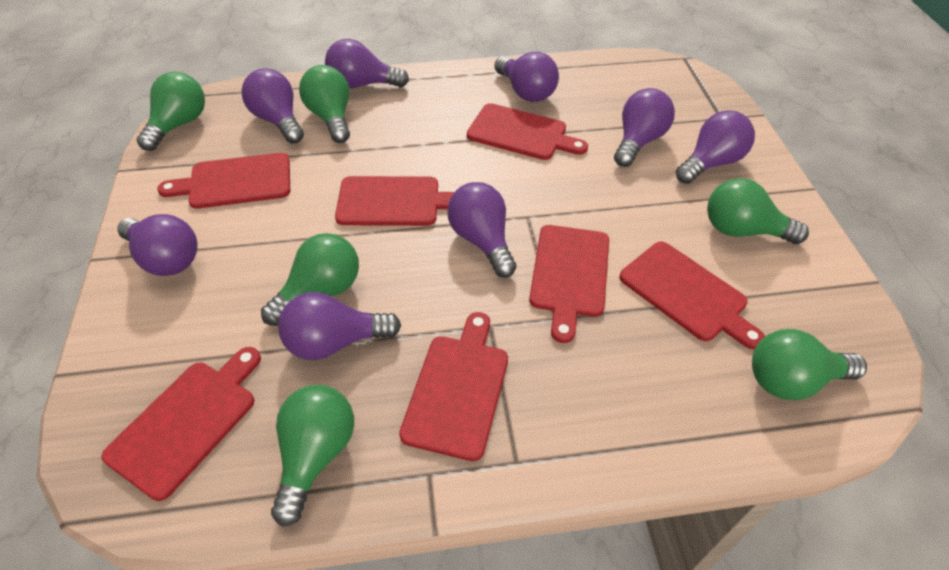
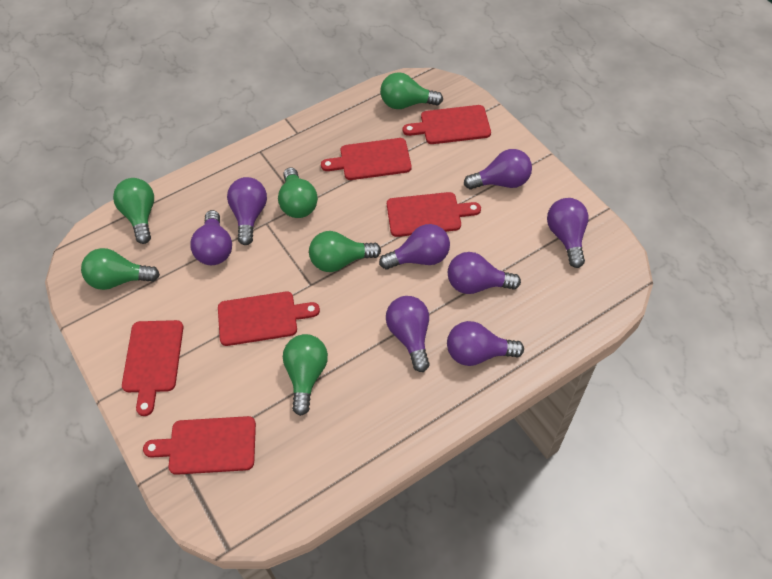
red cutting board: 7 -> 6

